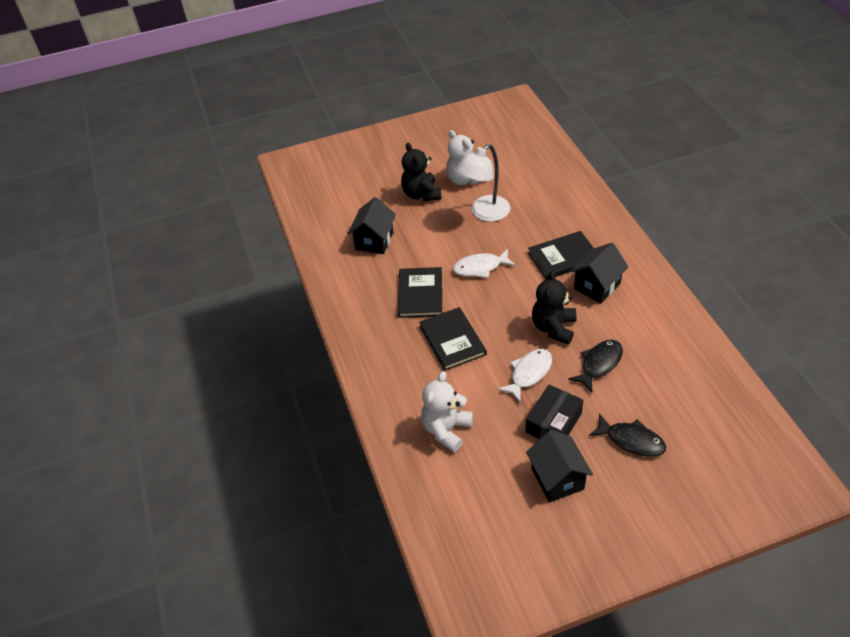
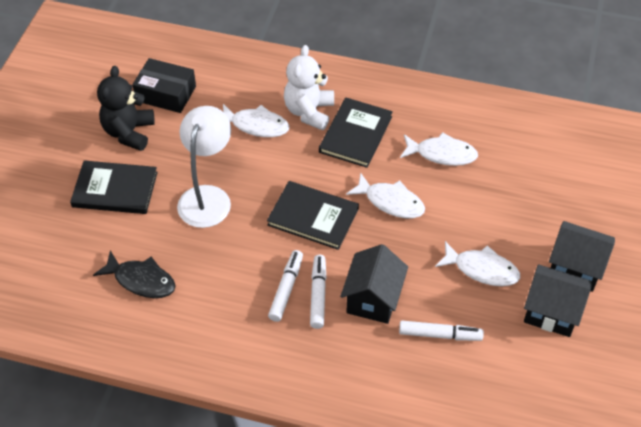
black fish: 2 -> 1
black teddy bear: 2 -> 1
white fish: 2 -> 4
white marker: 0 -> 3
white teddy bear: 2 -> 1

